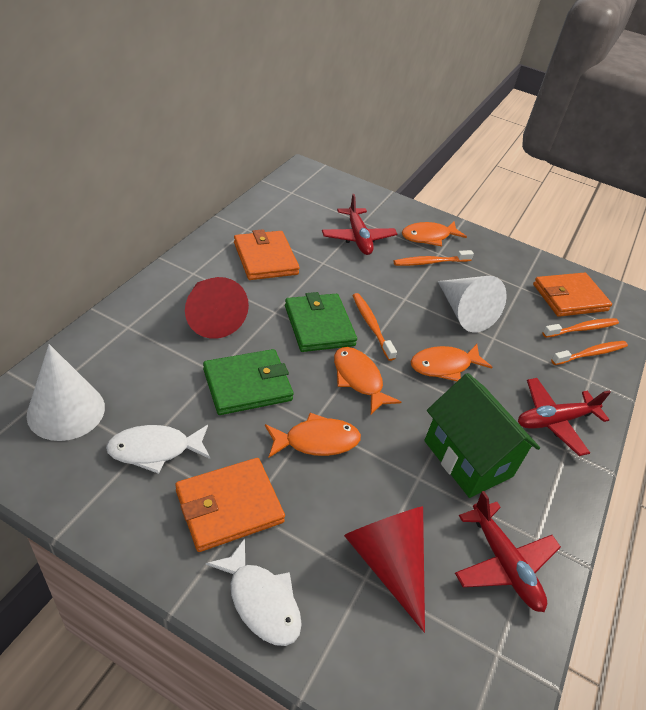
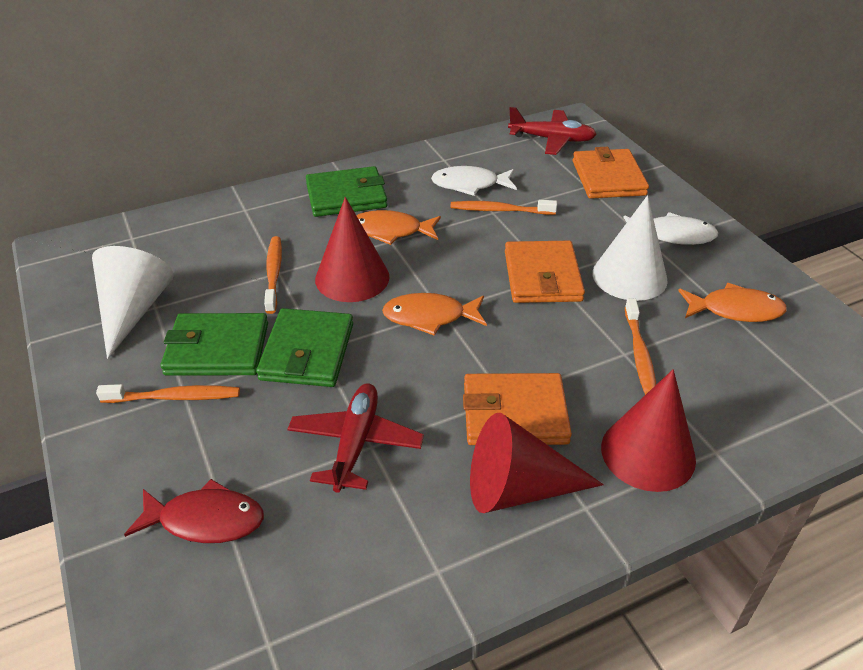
green house: 1 -> 0
green wallet: 2 -> 3
orange fish: 4 -> 3
red cone: 2 -> 3
red fish: 0 -> 1
red plane: 3 -> 2

